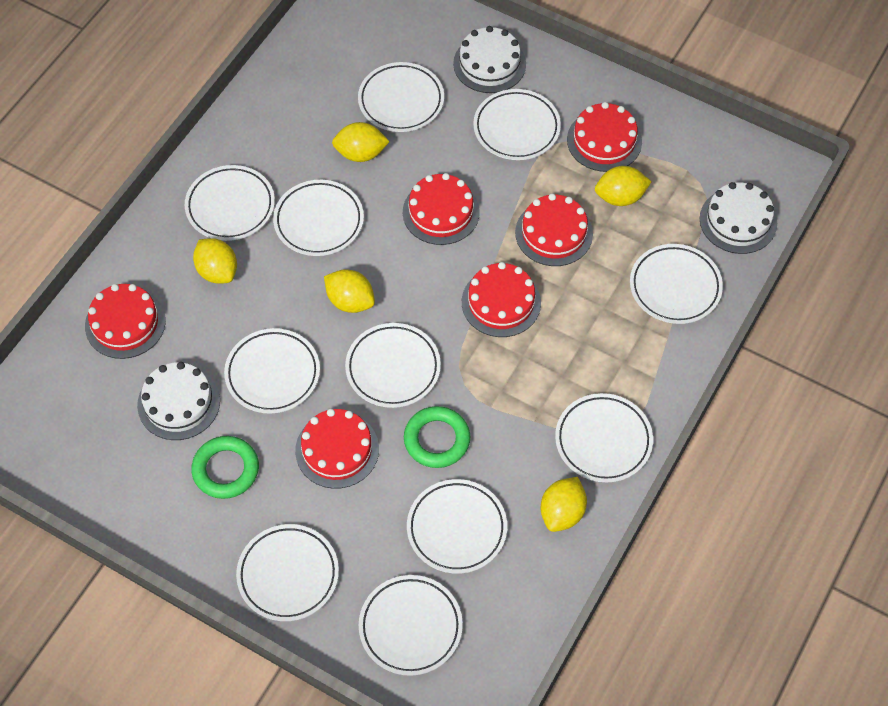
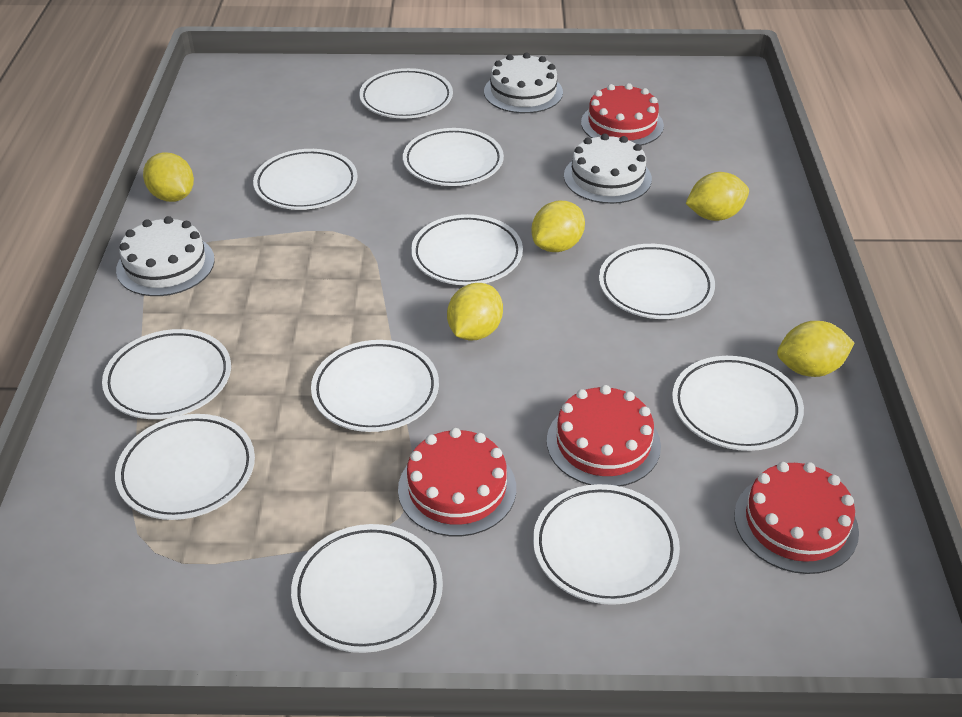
green ring: 2 -> 0
red cake: 6 -> 4

